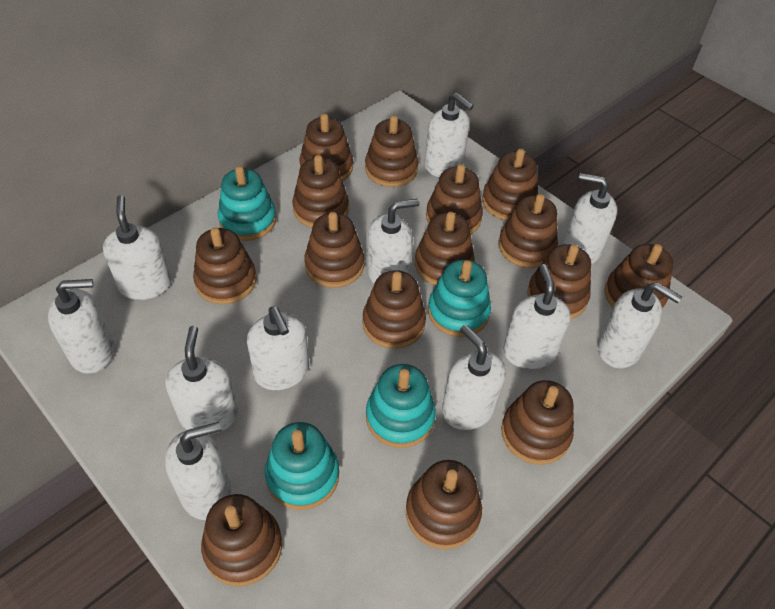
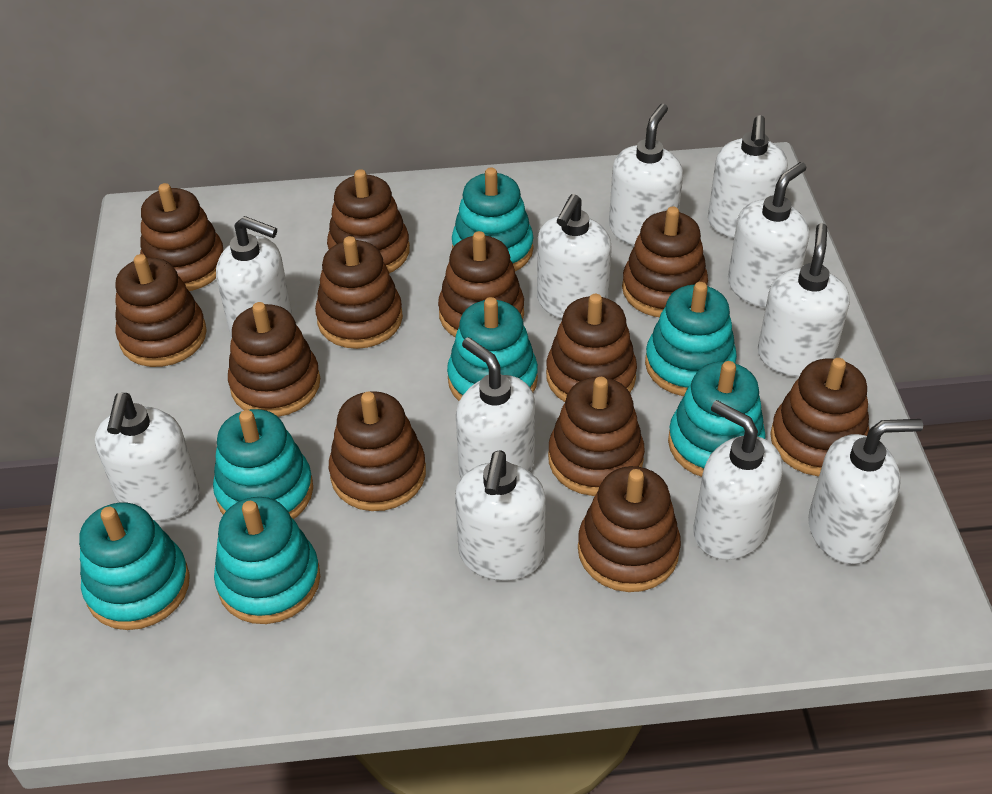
brown stacking toy: 15 -> 12
turquoise stacking toy: 4 -> 7

